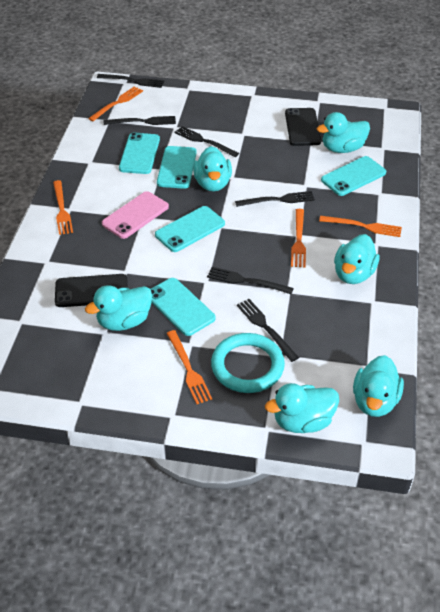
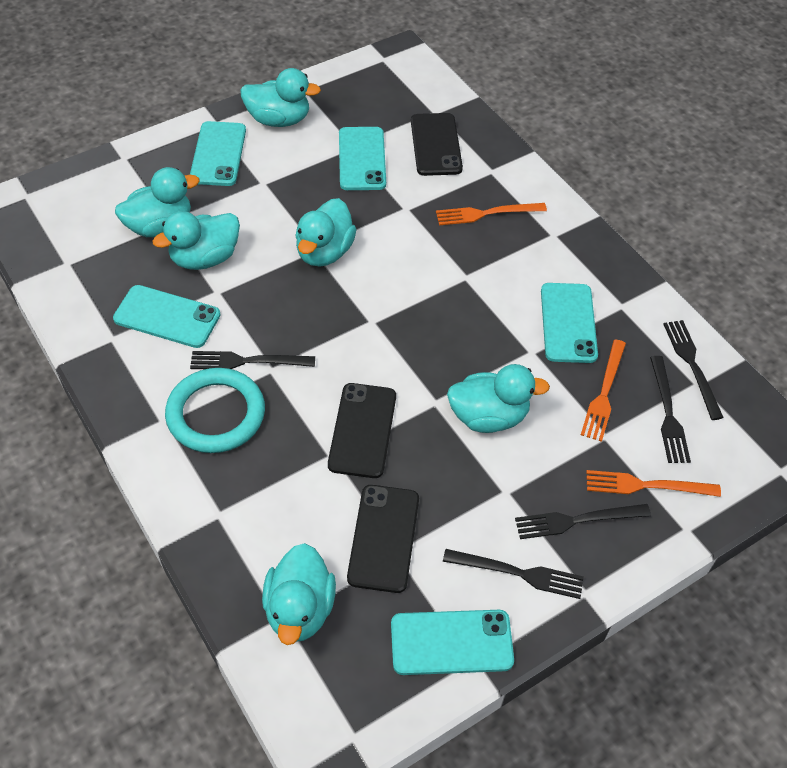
black fork: 6 -> 5
black phone: 2 -> 3
orange fork: 5 -> 3
pink phone: 1 -> 0

